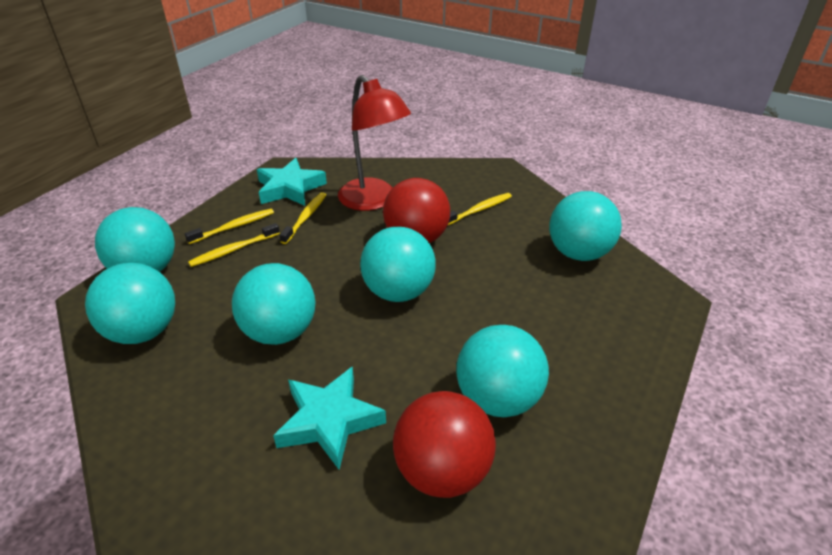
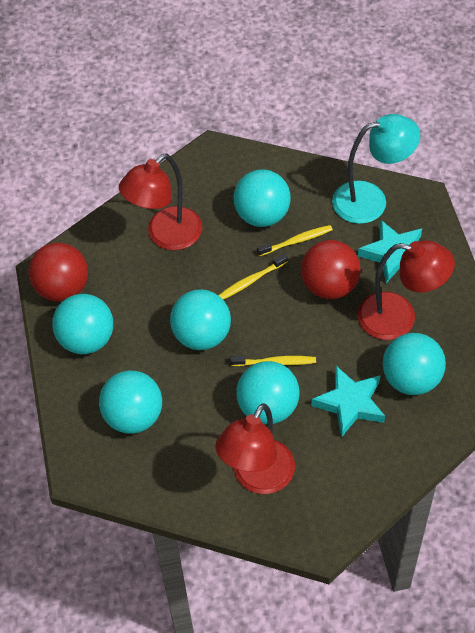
red lamp: 1 -> 3
turquoise lamp: 0 -> 1
yellow toothbrush: 4 -> 3

